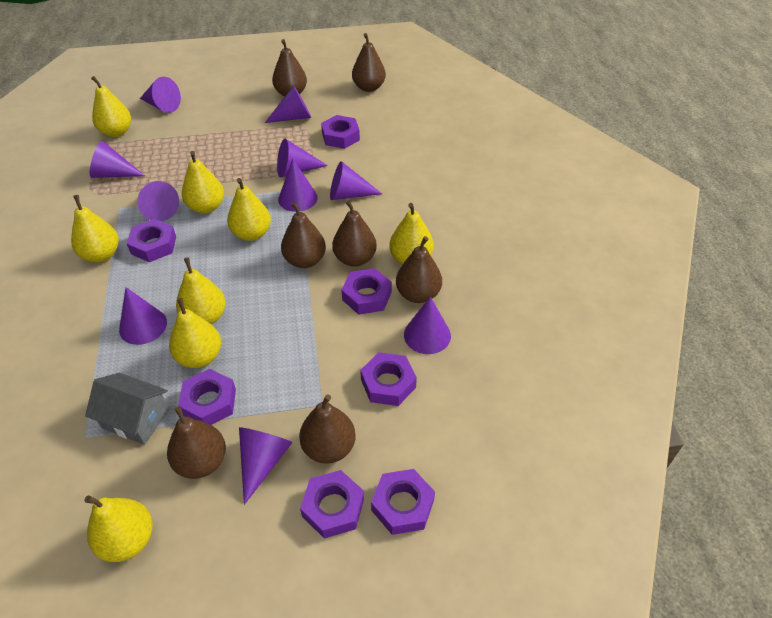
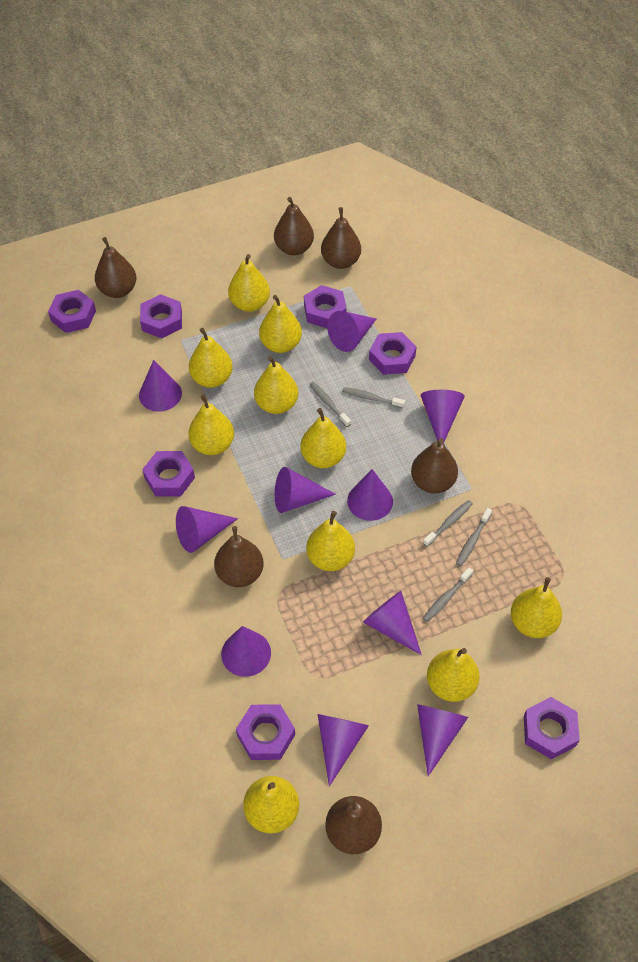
brown pear: 7 -> 6
grey house: 1 -> 0
grey toothbrush: 0 -> 5
yellow pear: 8 -> 10

